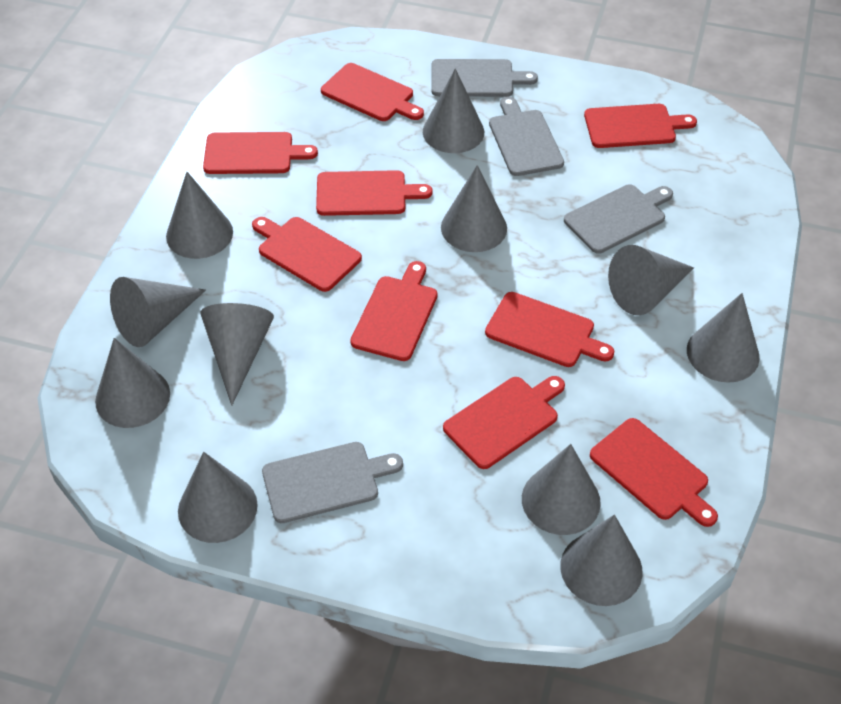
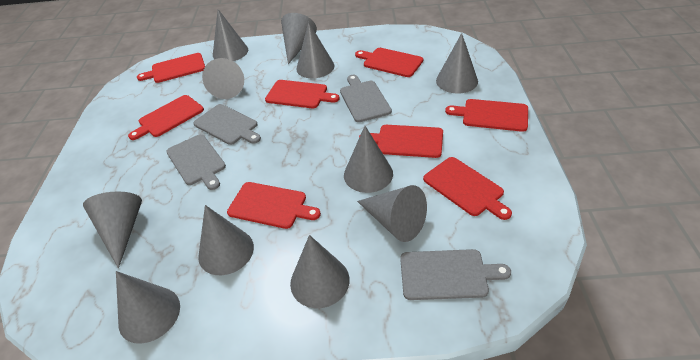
red cutting board: 9 -> 8

